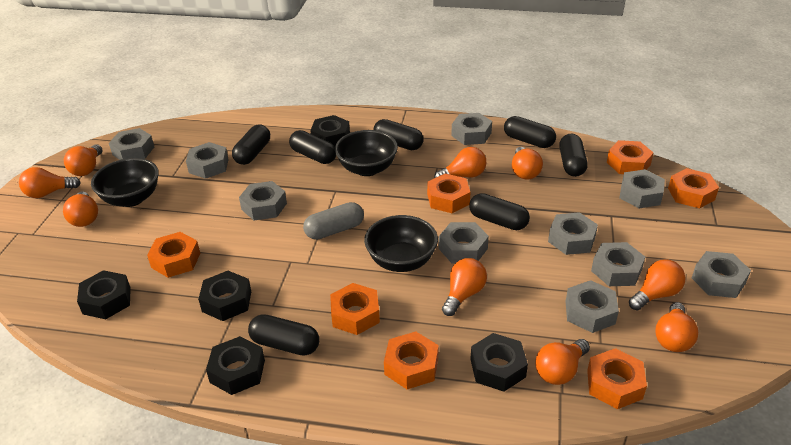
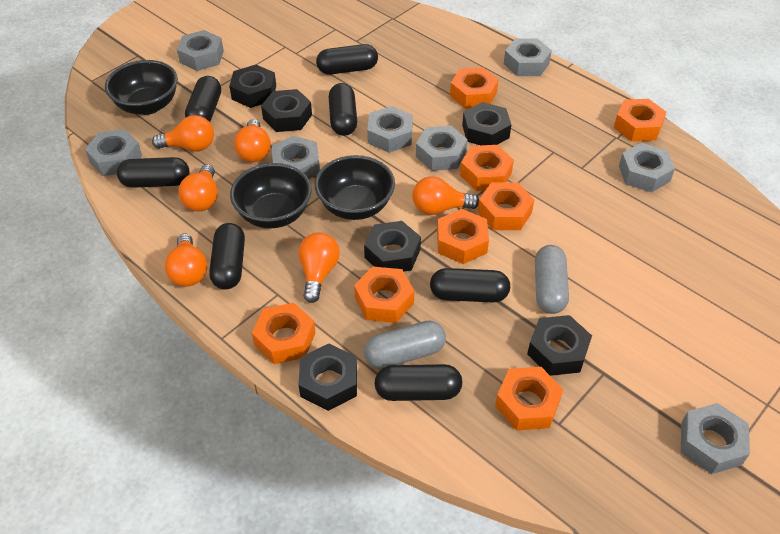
black nut: 5 -> 6
grey capsule: 1 -> 2
grey nut: 10 -> 8
orange light bulb: 9 -> 6
orange nut: 7 -> 8

